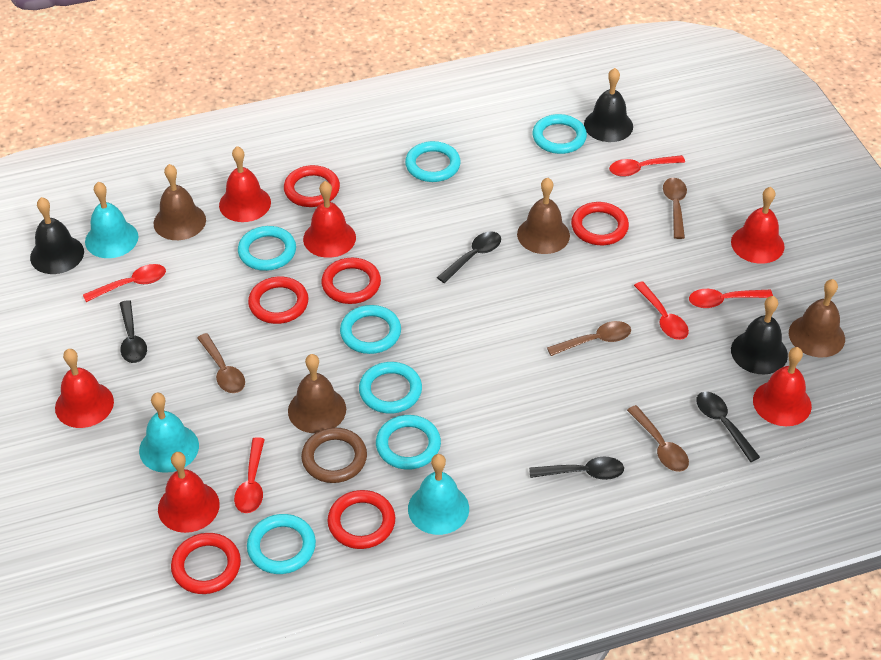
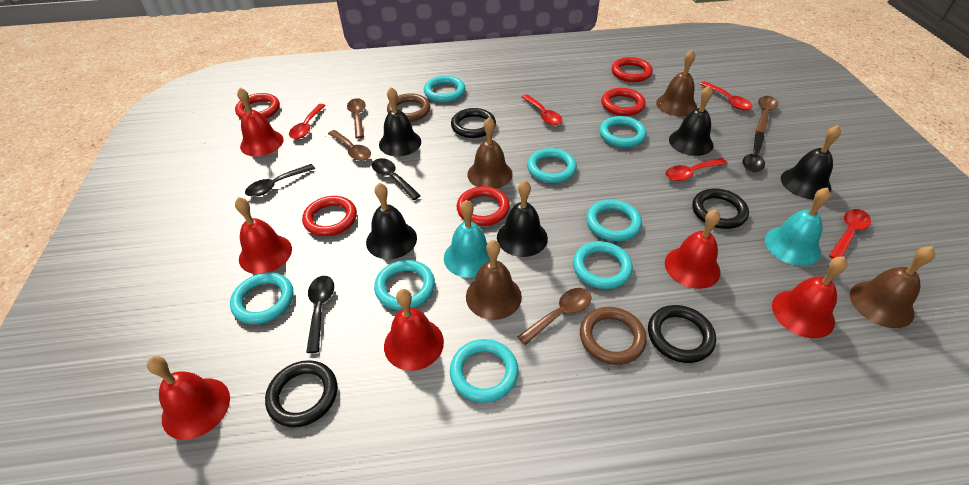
black bell: 3 -> 5
black ring: 0 -> 4
brown ring: 1 -> 2
red ring: 6 -> 5
turquoise bell: 3 -> 2
turquoise ring: 7 -> 8

